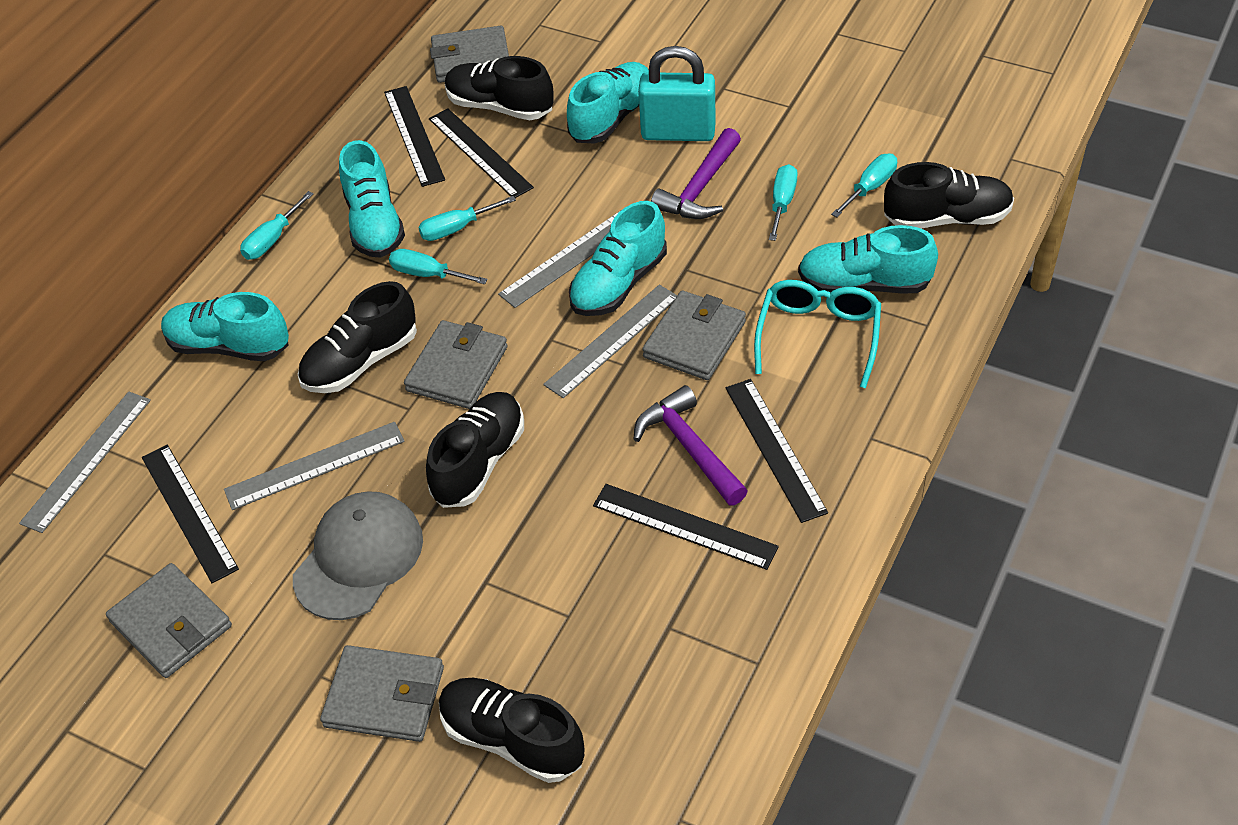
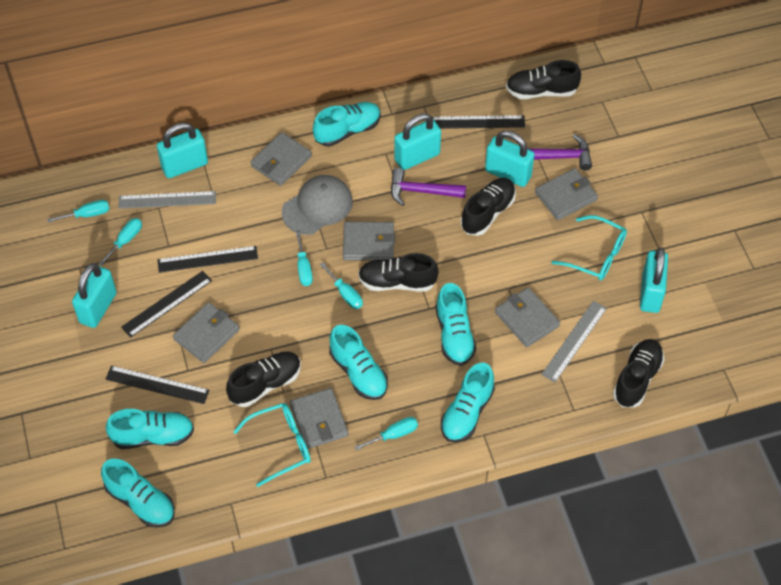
black ruler: 5 -> 4
grey ruler: 4 -> 2
grey wallet: 5 -> 6
turquoise glasses: 1 -> 2
turquoise padlock: 1 -> 5
turquoise shoe: 5 -> 6

